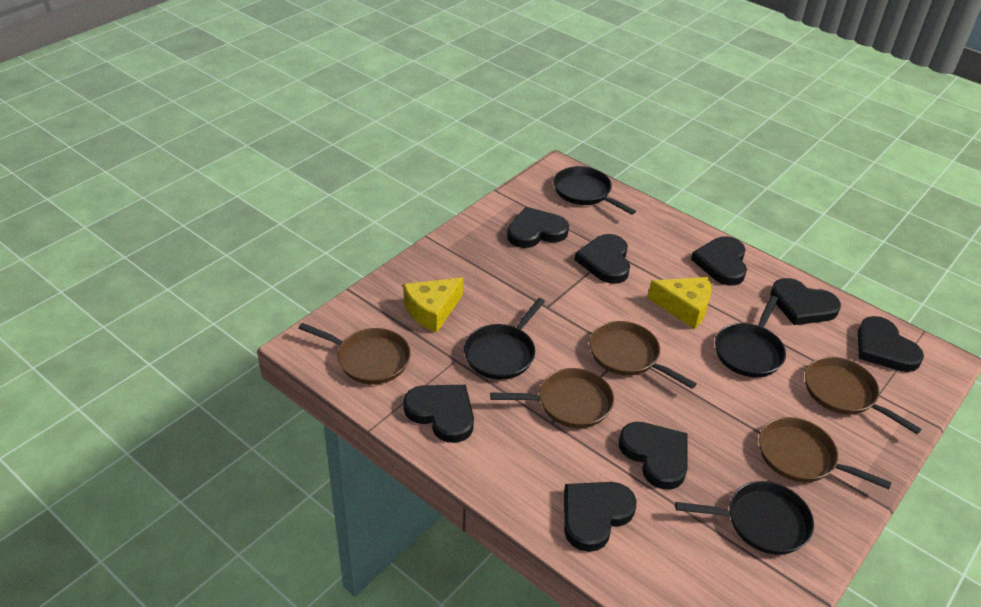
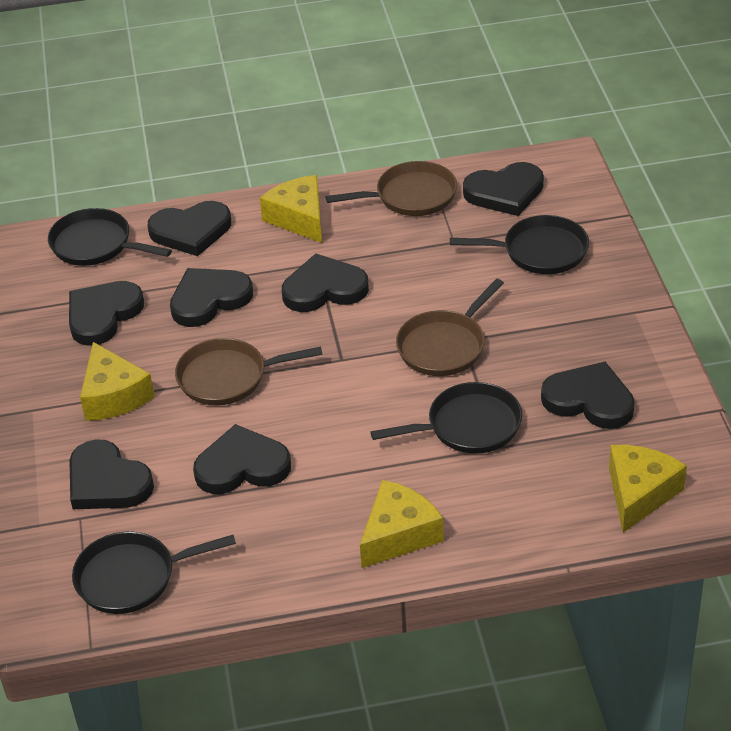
brown pan: 5 -> 3
yellow cheese: 2 -> 4

